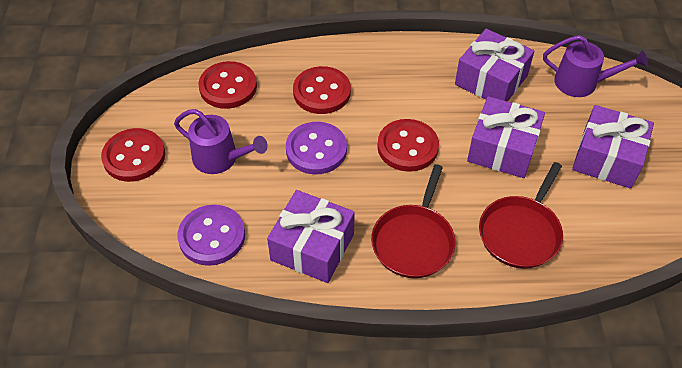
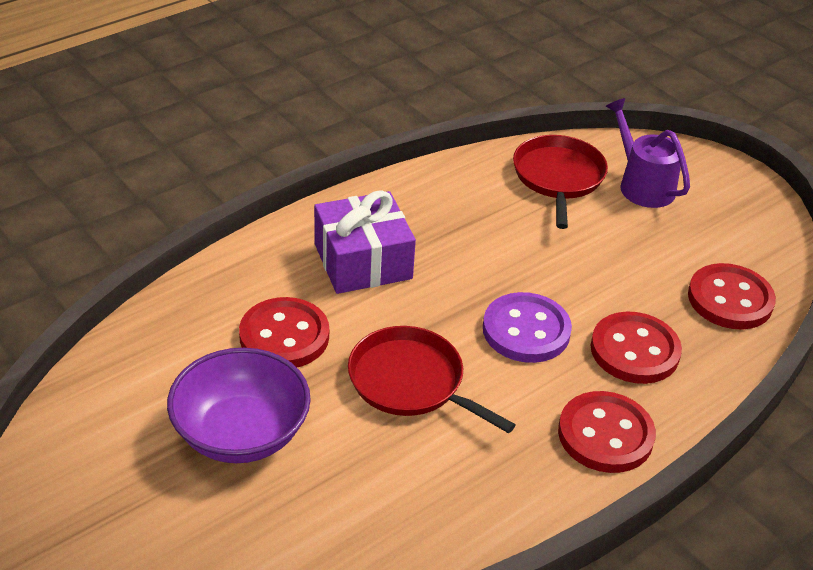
purple bowl: 0 -> 1
purple button: 2 -> 1
purple gift: 4 -> 1
purple watering can: 2 -> 1

